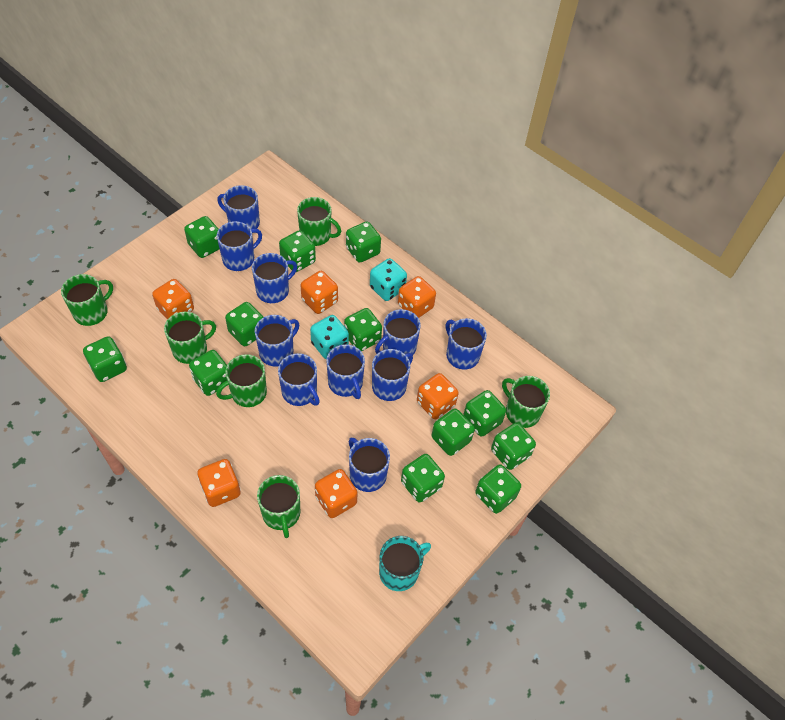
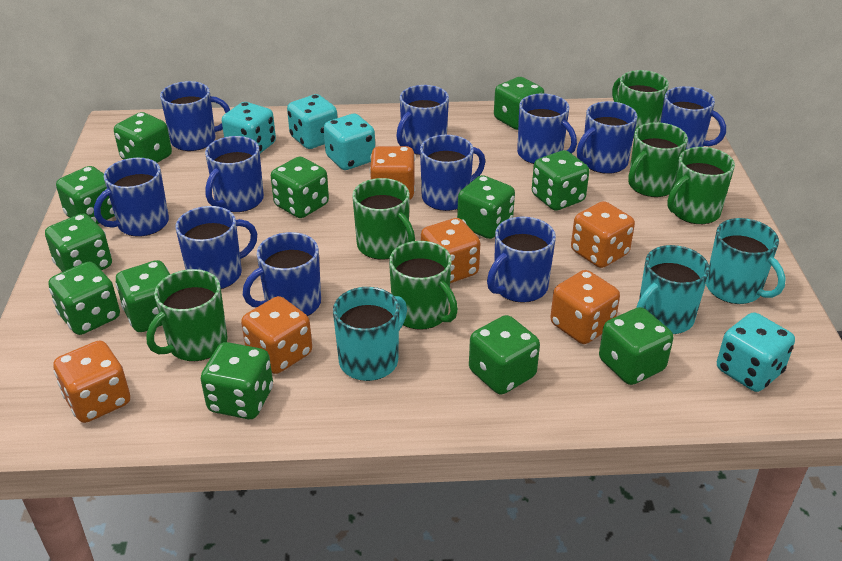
blue mug: 10 -> 11
turquoise dice: 2 -> 4
turquoise mug: 1 -> 3

